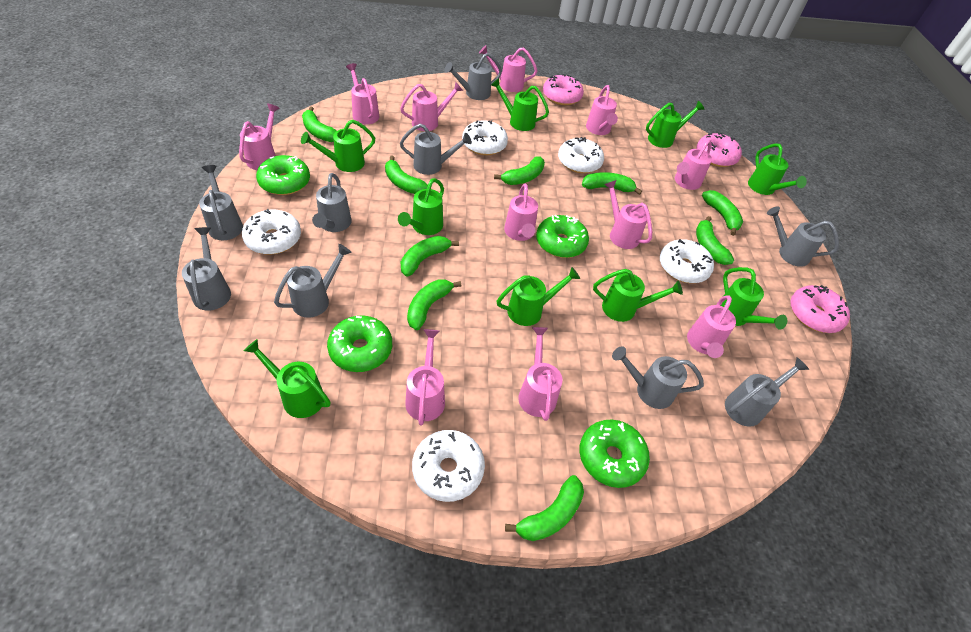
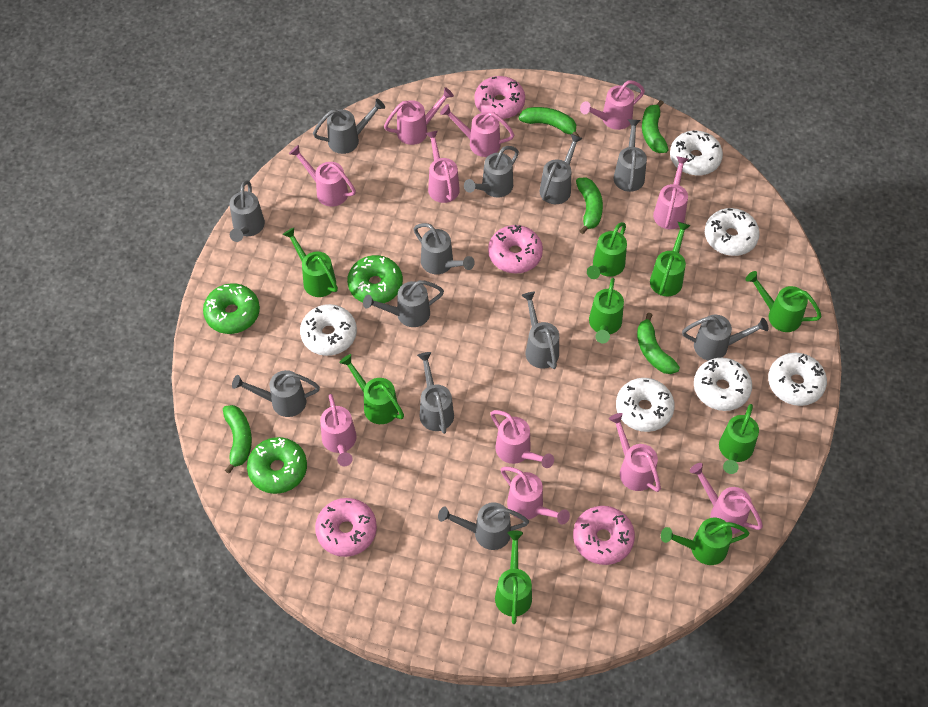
green banana: 9 -> 5
green donut: 4 -> 3
grey watering can: 9 -> 12
pink donut: 3 -> 4
white donut: 5 -> 6

